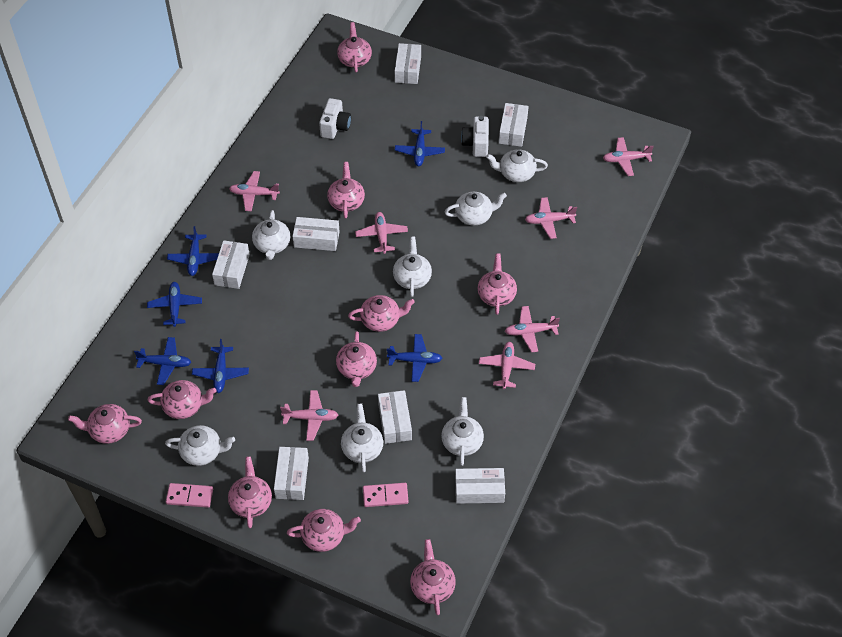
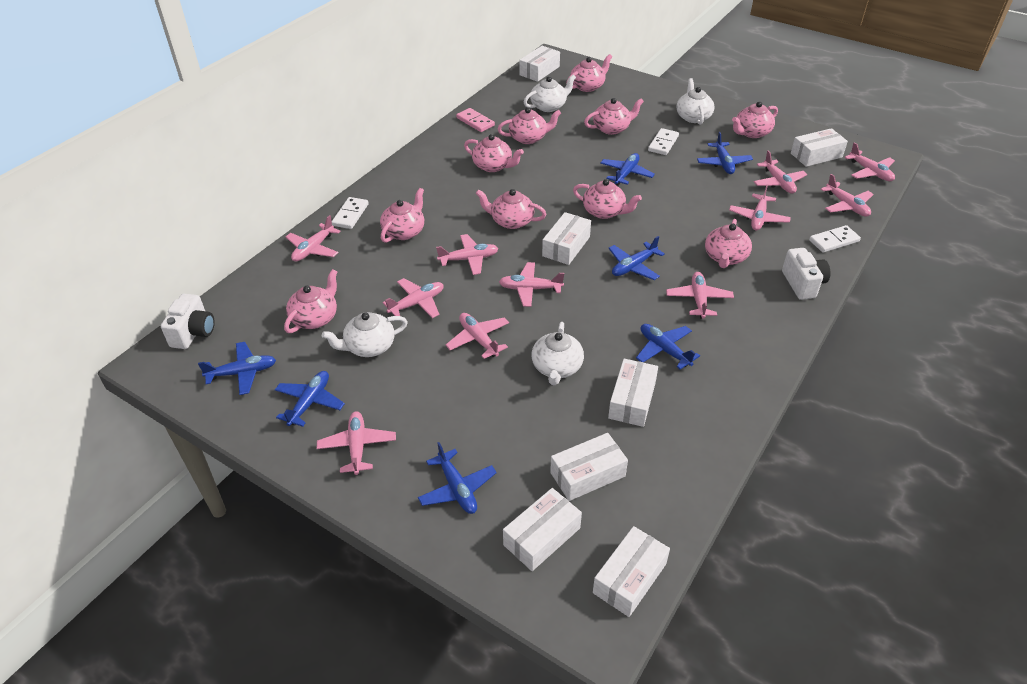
blue plane: 6 -> 7
pink domino: 2 -> 1
pink plane: 7 -> 11
white domino: 0 -> 3
white teapot: 7 -> 4

